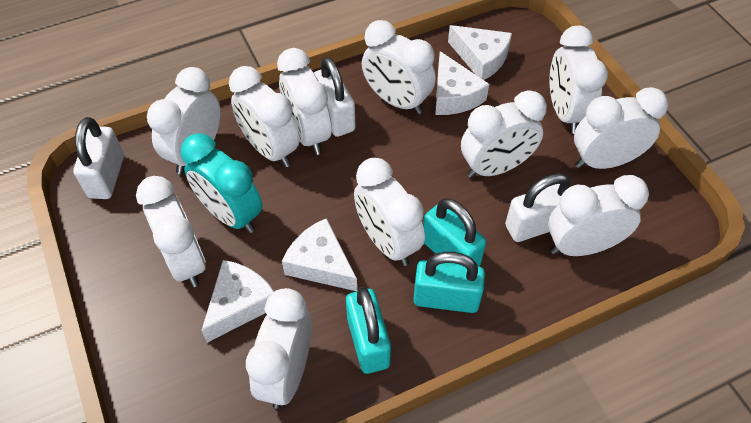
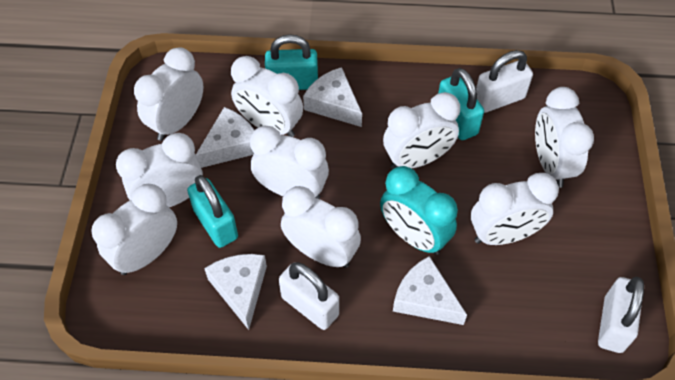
white clock: 11 -> 9

